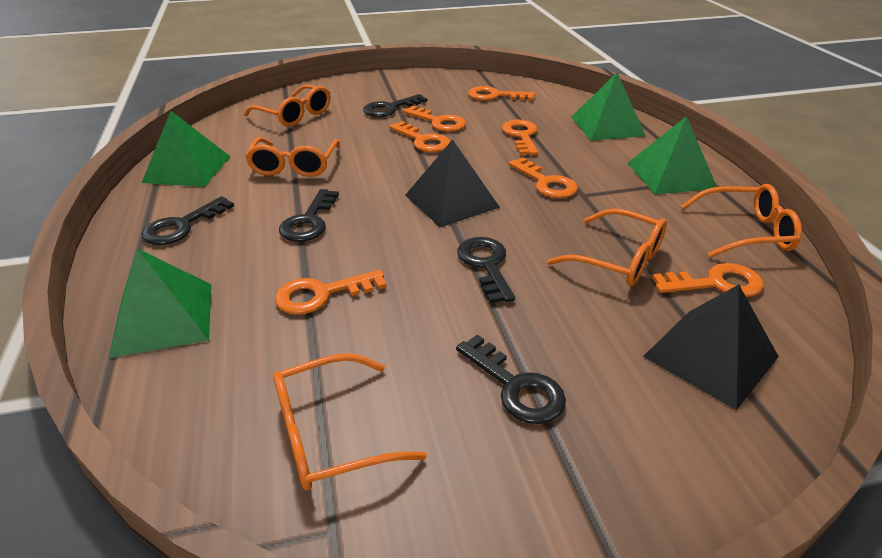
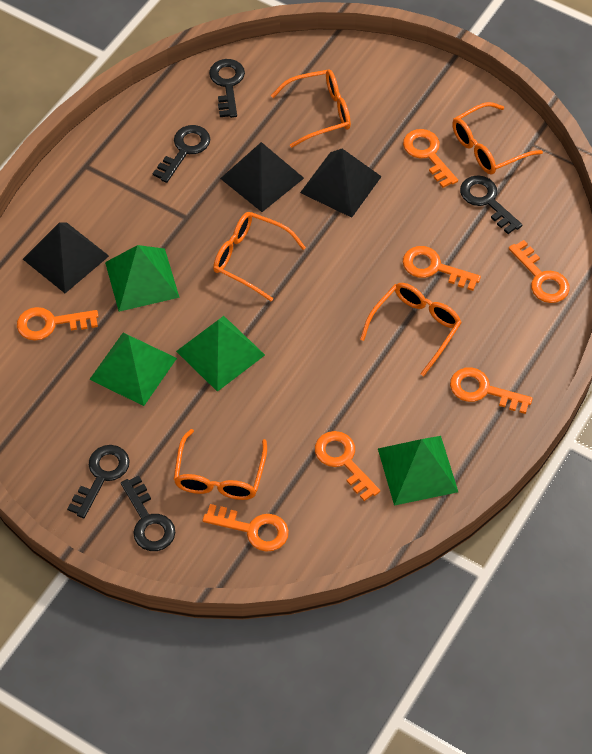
black pyramid: 2 -> 3

